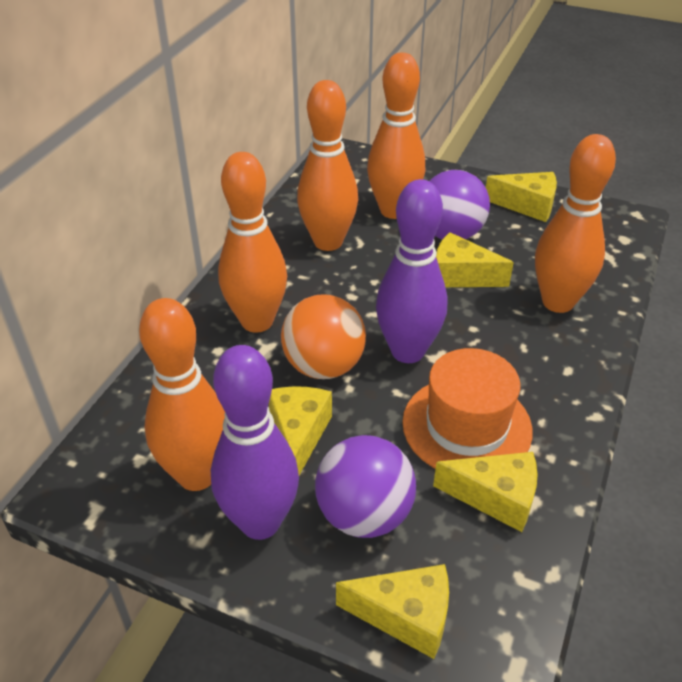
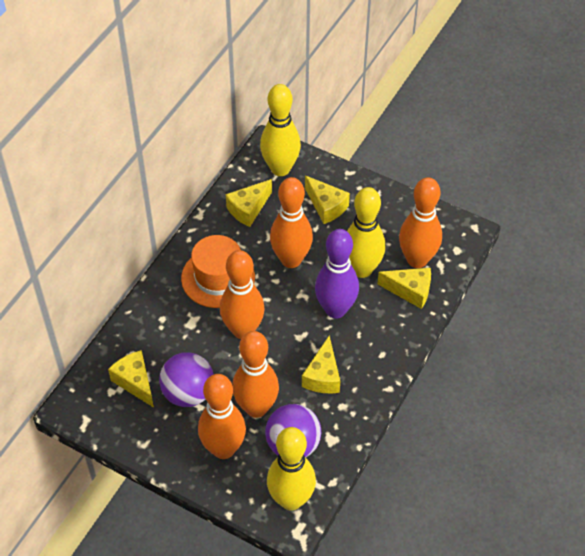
orange ball: 1 -> 0
purple bowling pin: 2 -> 1
yellow bowling pin: 0 -> 3

